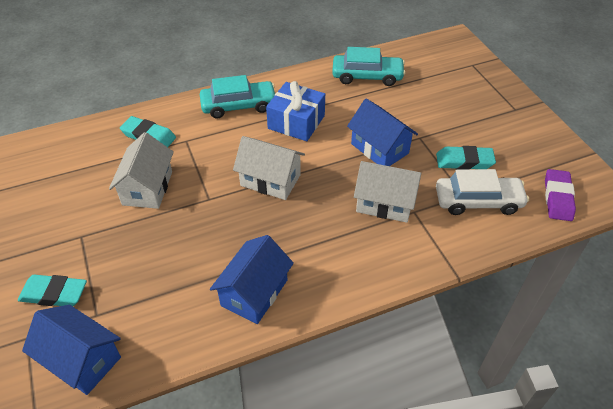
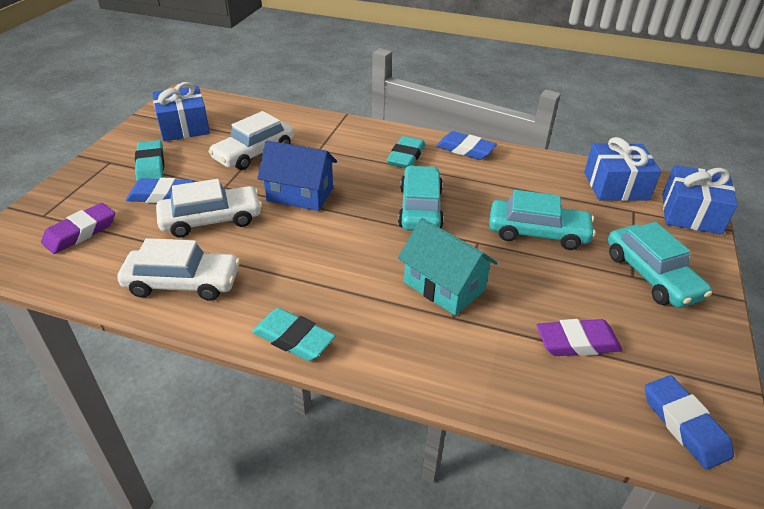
blue eraser: 0 -> 3
blue gift: 1 -> 3
blue house: 3 -> 1
purple eraser: 1 -> 2
turquoise car: 2 -> 3
turquoise house: 0 -> 1
white car: 1 -> 3
white house: 3 -> 0

